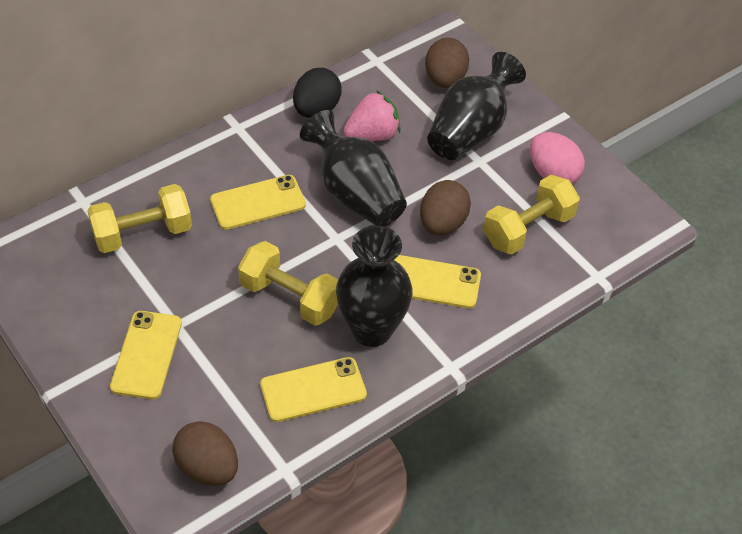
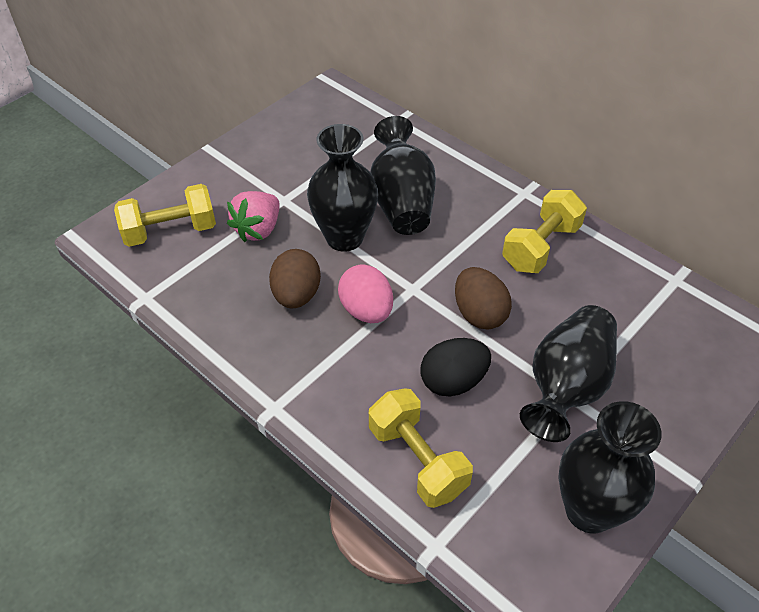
black vase: 3 -> 4
brown egg: 3 -> 2
yellow phone: 4 -> 0

